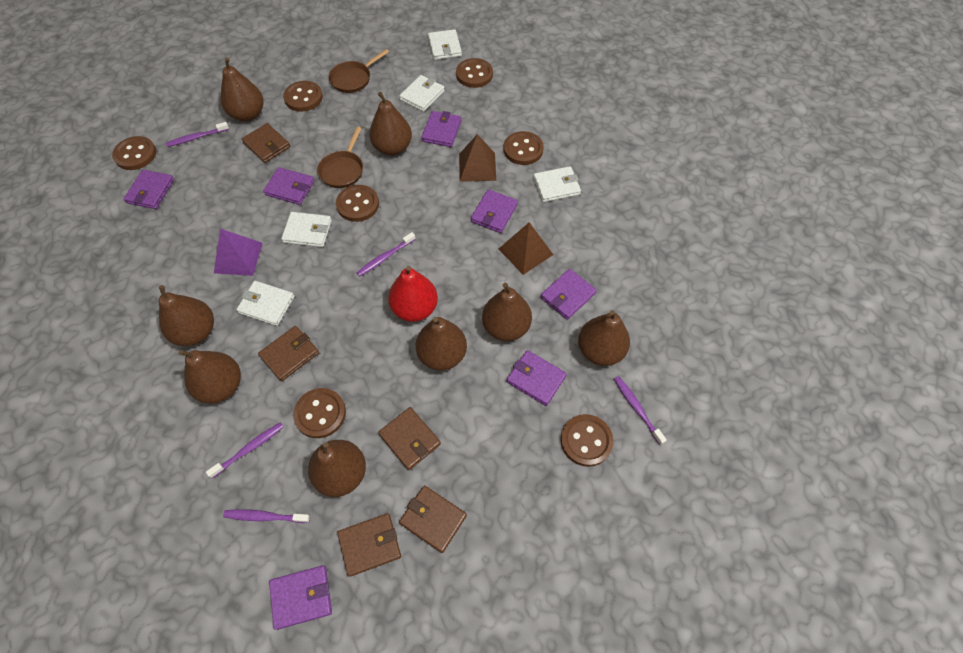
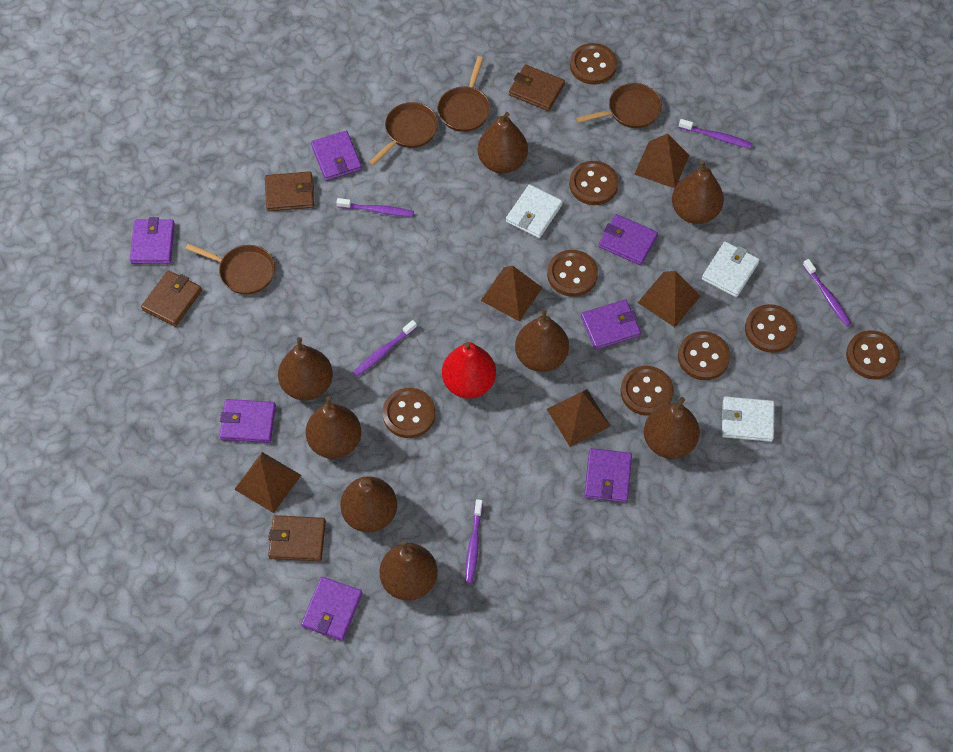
brown button: 7 -> 8
brown pan: 2 -> 4
brown pyramid: 2 -> 5
brown wallet: 5 -> 4
purple pyramid: 1 -> 0
white wallet: 5 -> 3

